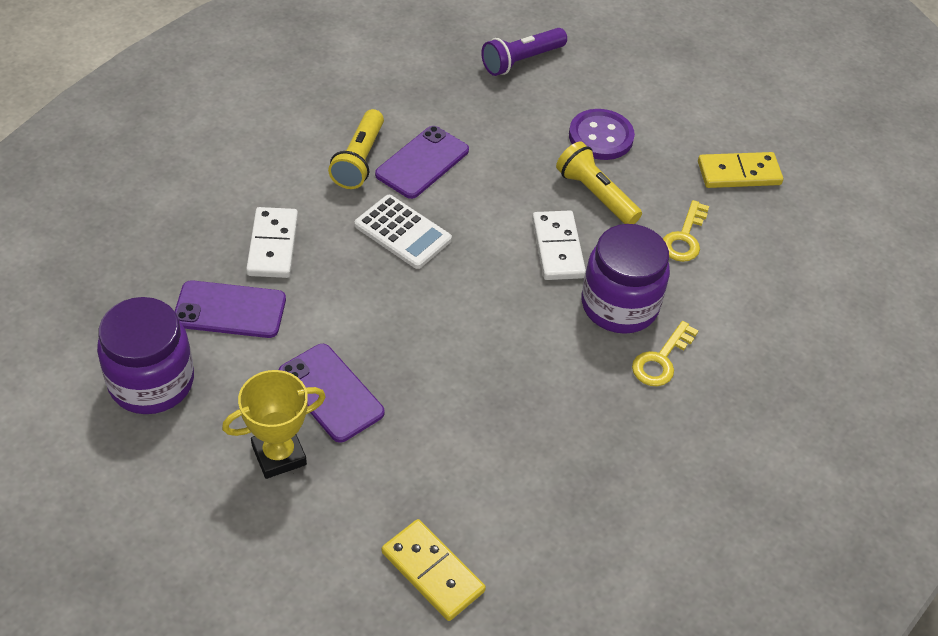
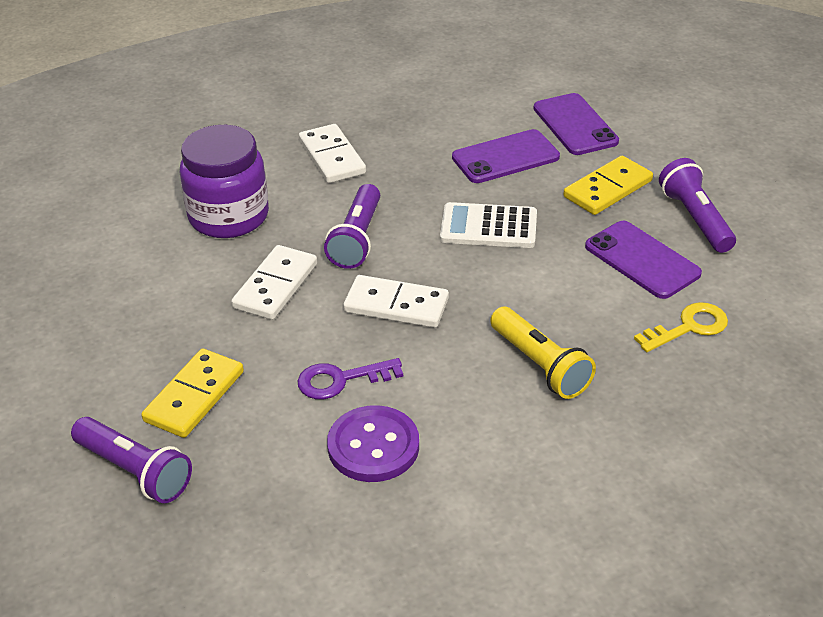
purple flashlight: 1 -> 3
purple jar: 2 -> 1
purple key: 0 -> 1
white domino: 2 -> 3
yellow flashlight: 2 -> 1
yellow key: 2 -> 1
yellow trophy: 1 -> 0

